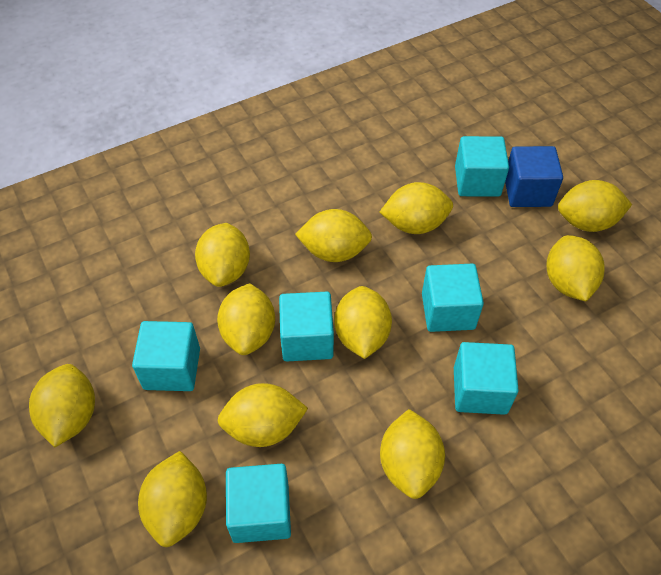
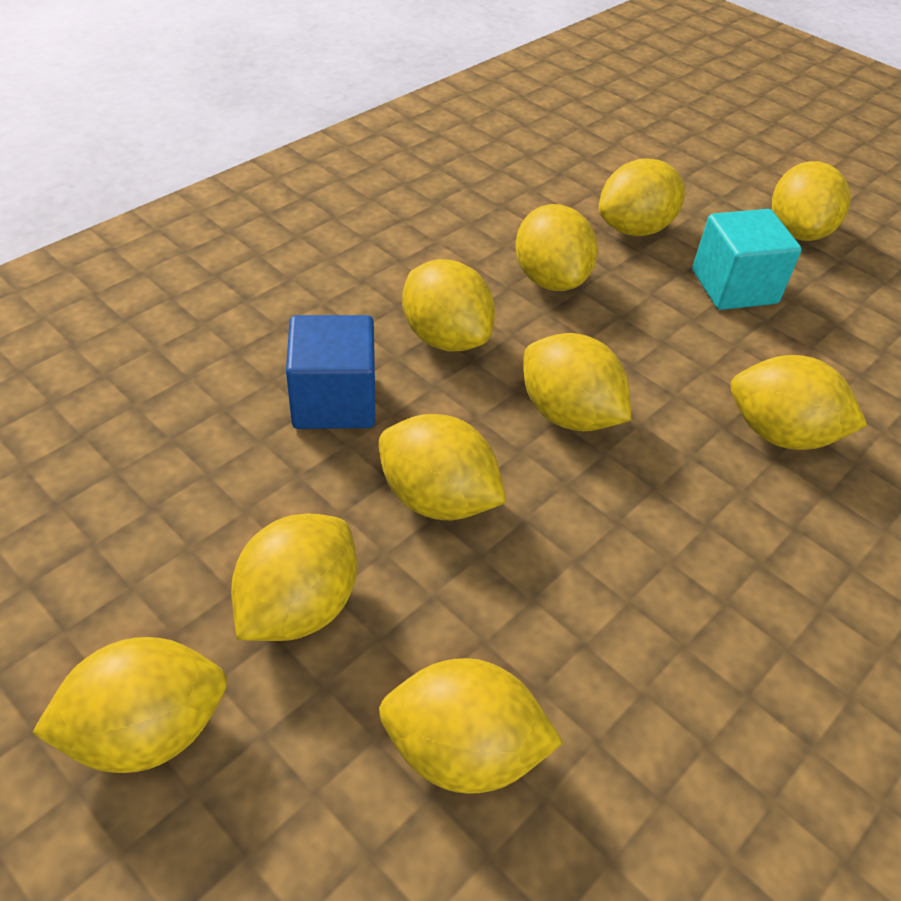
turquoise cube: 6 -> 1
yellow lemon: 11 -> 10

